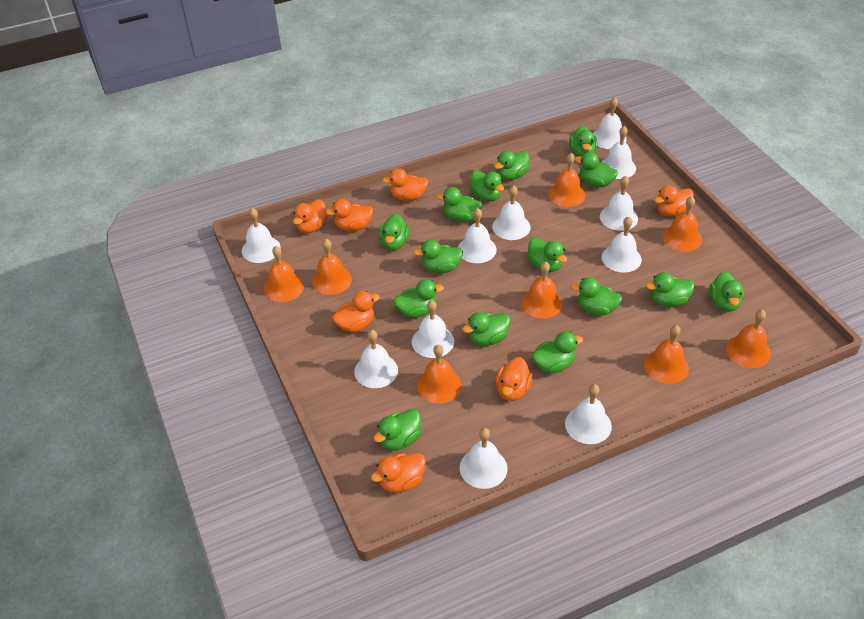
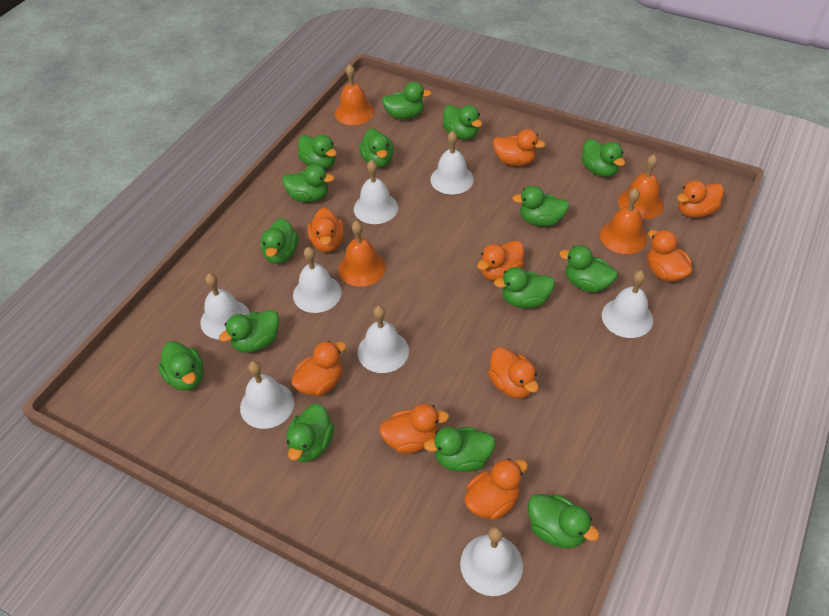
orange bell: 8 -> 4
orange duck: 7 -> 9
white bell: 11 -> 8

